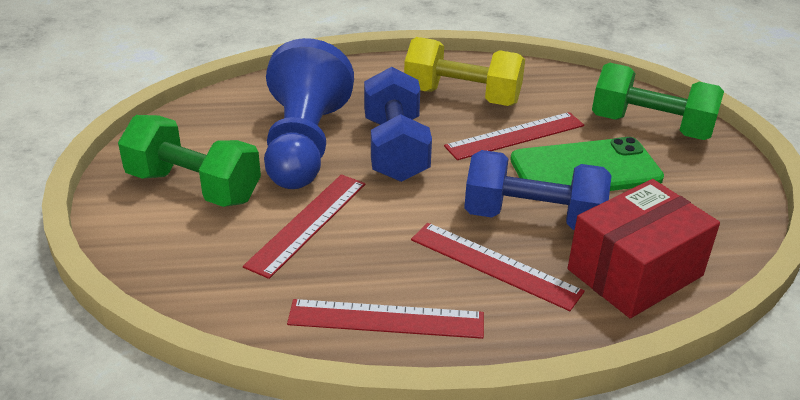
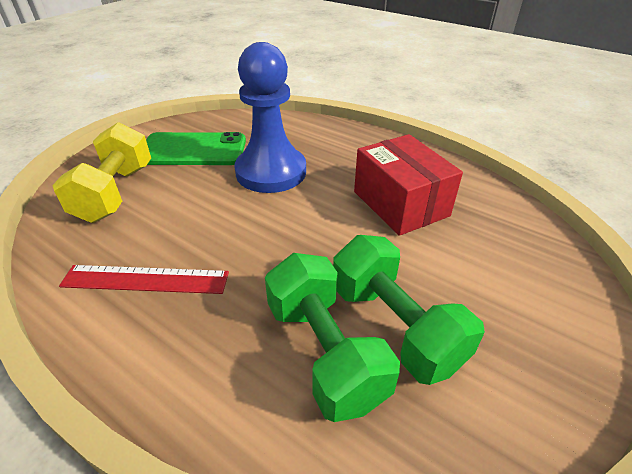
blue dumbbell: 2 -> 0
red ruler: 4 -> 1

